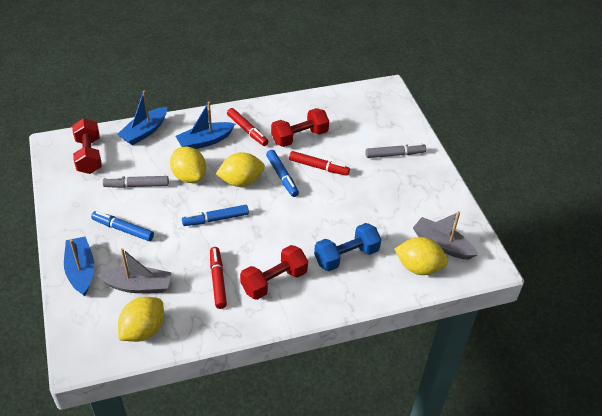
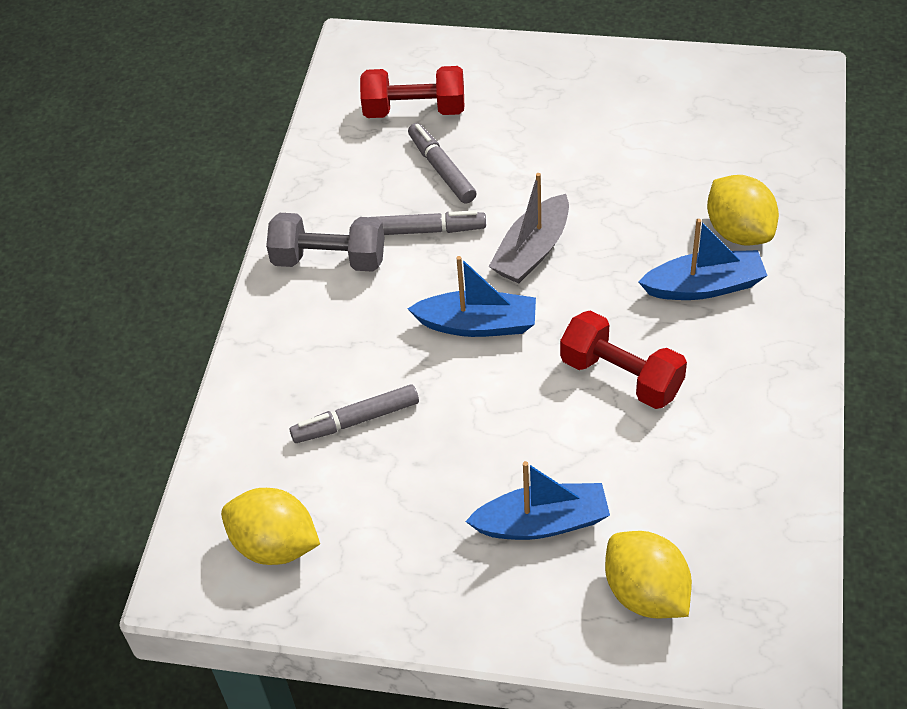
blue dumbbell: 1 -> 0
blue marker: 3 -> 0
grey boat: 2 -> 1
grey dumbbell: 0 -> 1
grey marker: 2 -> 3
red dumbbell: 3 -> 2
red marker: 3 -> 0
yellow lemon: 4 -> 3

